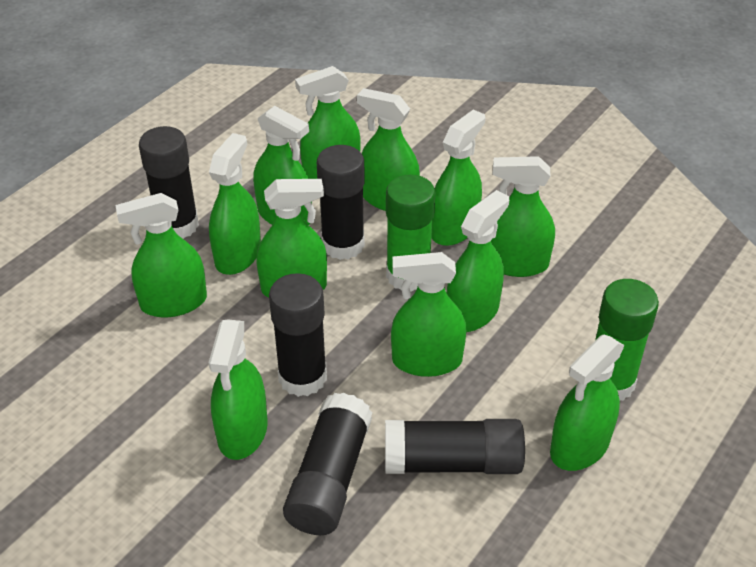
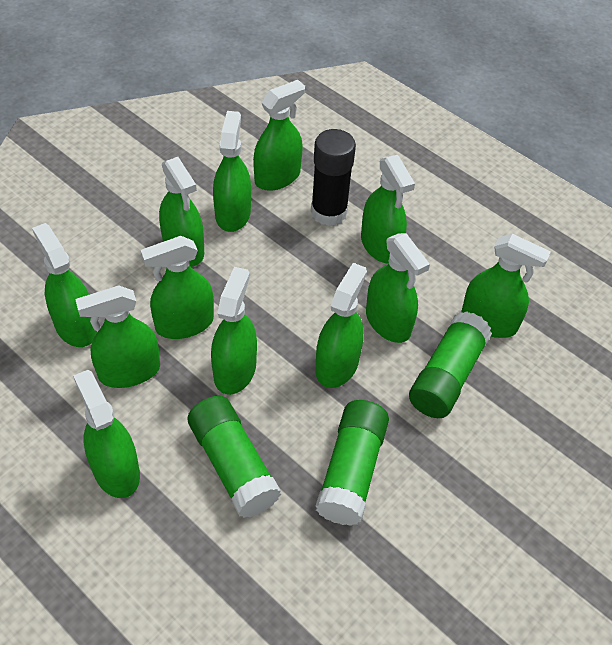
black glue stick: 5 -> 1
green glue stick: 2 -> 3

